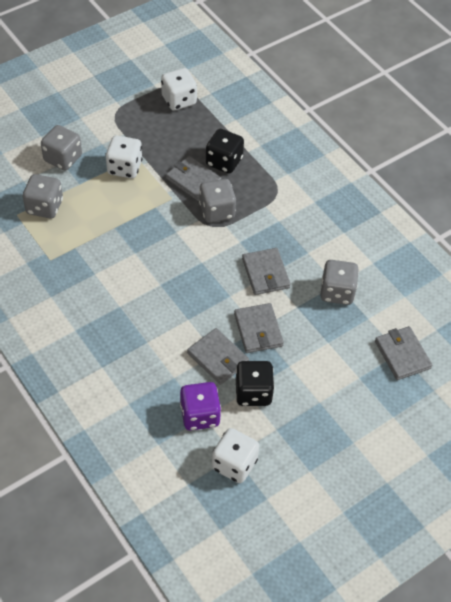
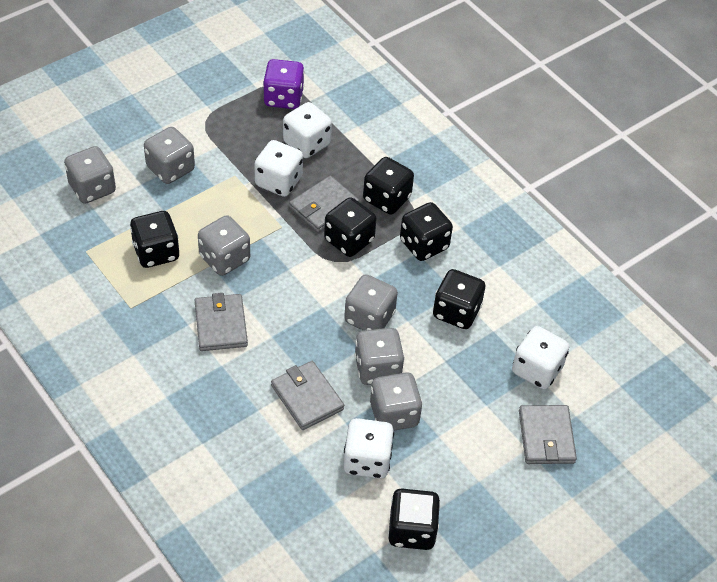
black dice: 2 -> 6
grey dice: 4 -> 6
grey wallet: 5 -> 4
white dice: 3 -> 4

